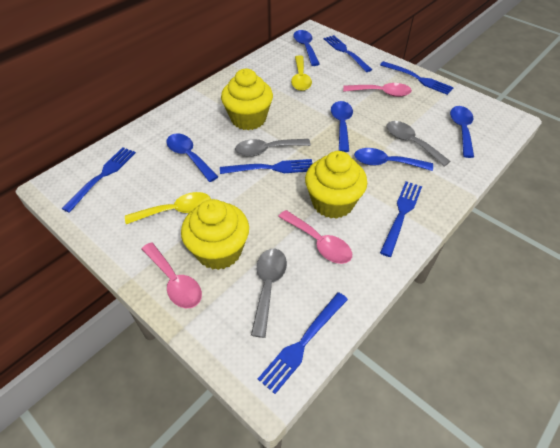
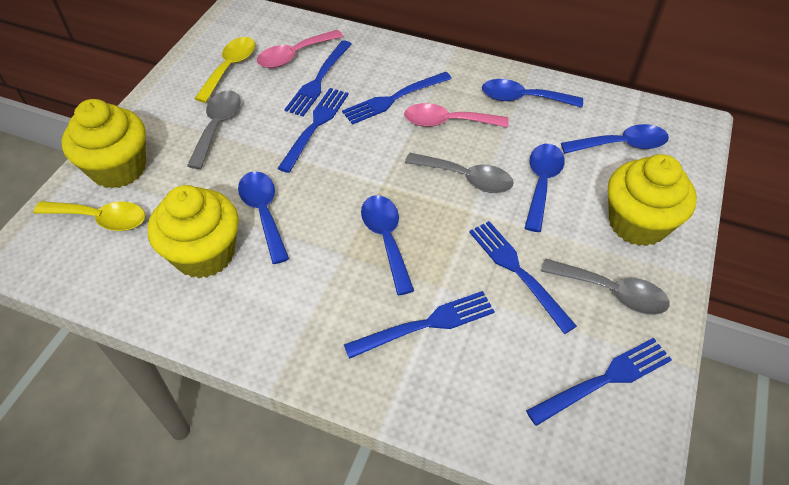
pink spoon: 3 -> 2

